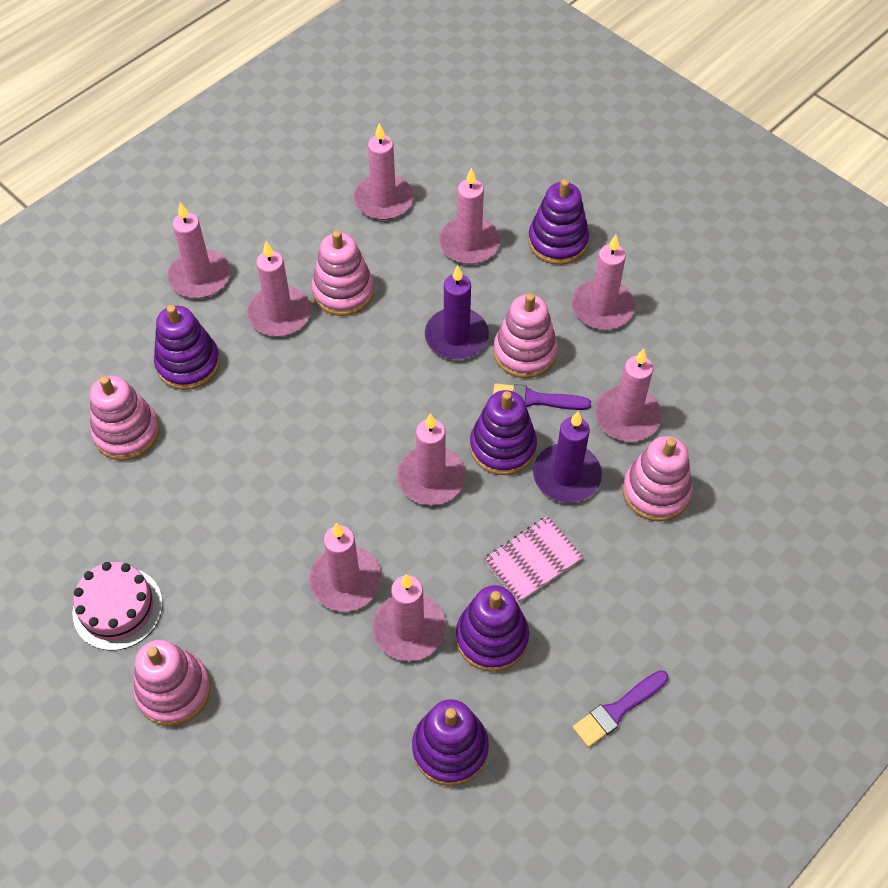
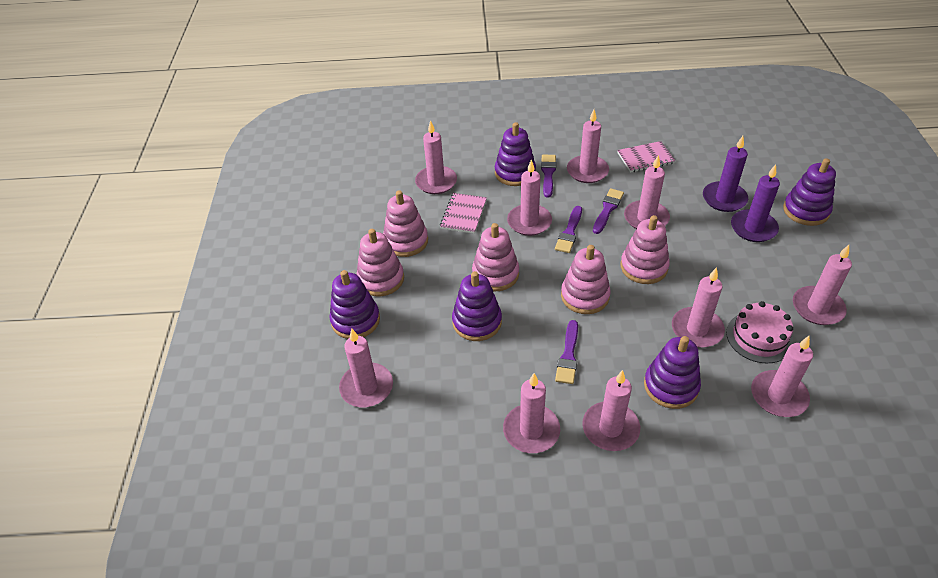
pink candle: 9 -> 10
pink notebook: 1 -> 2
purple brush: 2 -> 4

